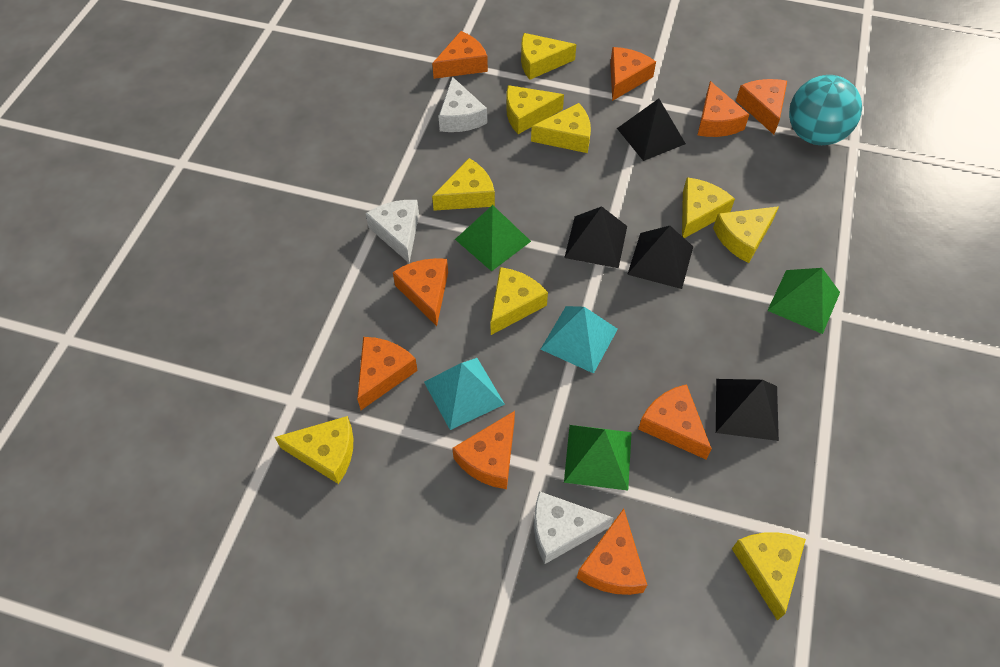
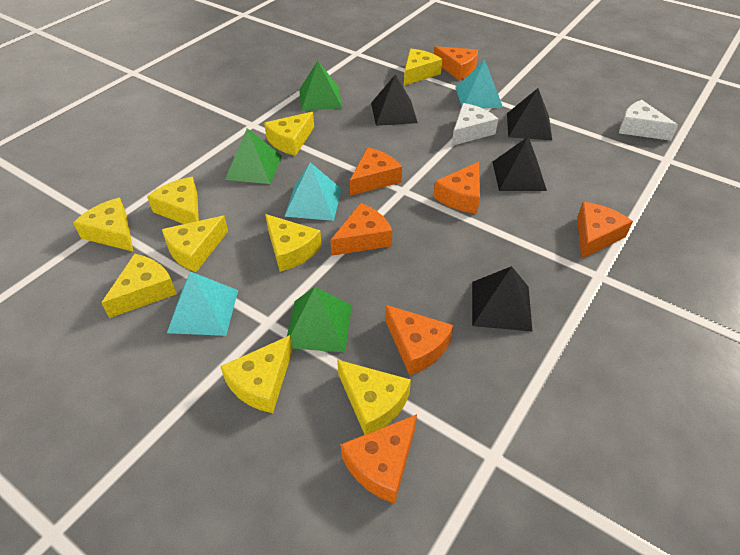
orange cheese: 9 -> 7
turquoise ball: 1 -> 0
turquoise pyramid: 2 -> 3
white cheese: 3 -> 2

